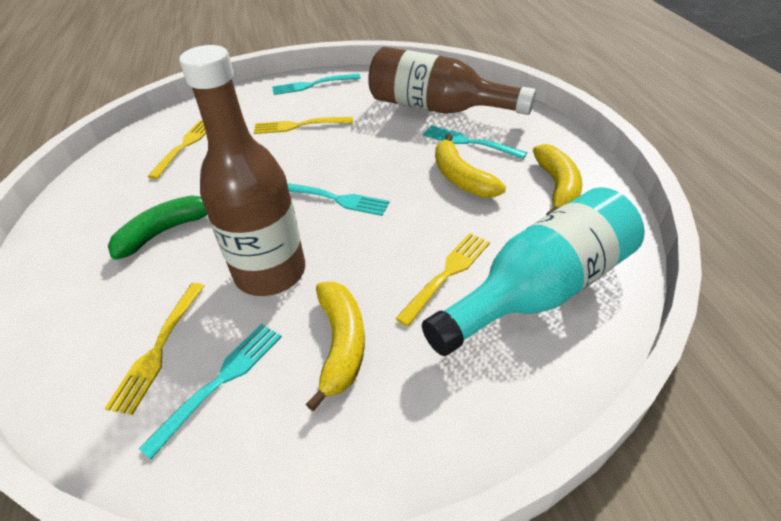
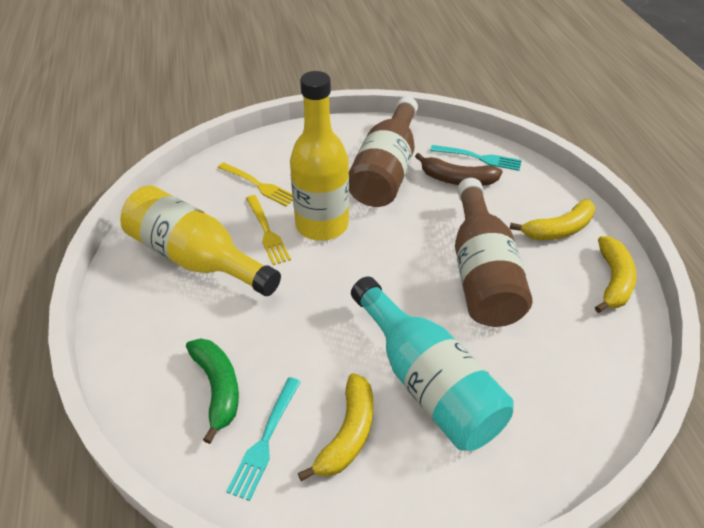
brown banana: 0 -> 1
turquoise fork: 4 -> 2
yellow bottle: 0 -> 2
yellow fork: 4 -> 2

